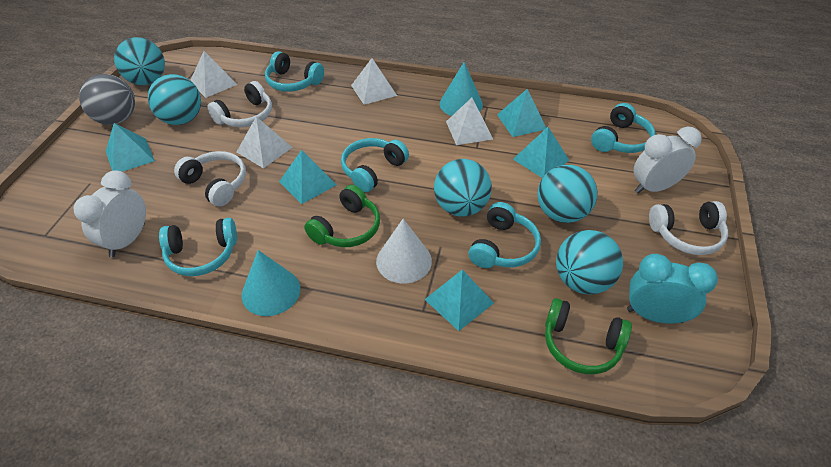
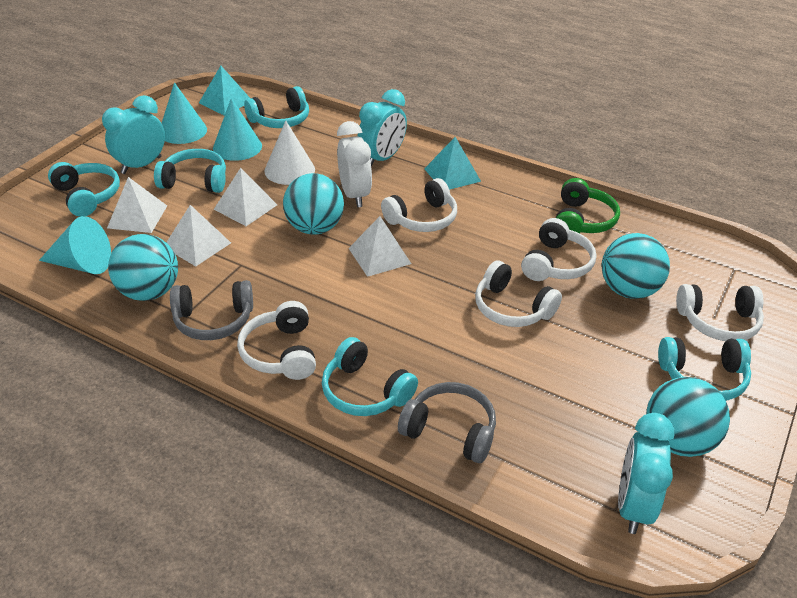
green headphones: 2 -> 1
grey ball: 1 -> 0
grey headphones: 0 -> 2
turquoise ball: 5 -> 4
turquoise clock: 1 -> 3
turquoise cone: 2 -> 3
turquoise pyramid: 5 -> 2
white clock: 2 -> 1
white headphones: 3 -> 5

